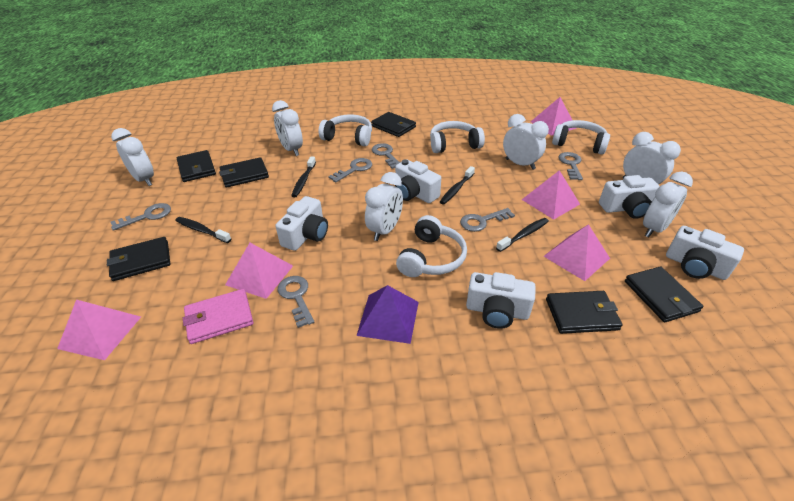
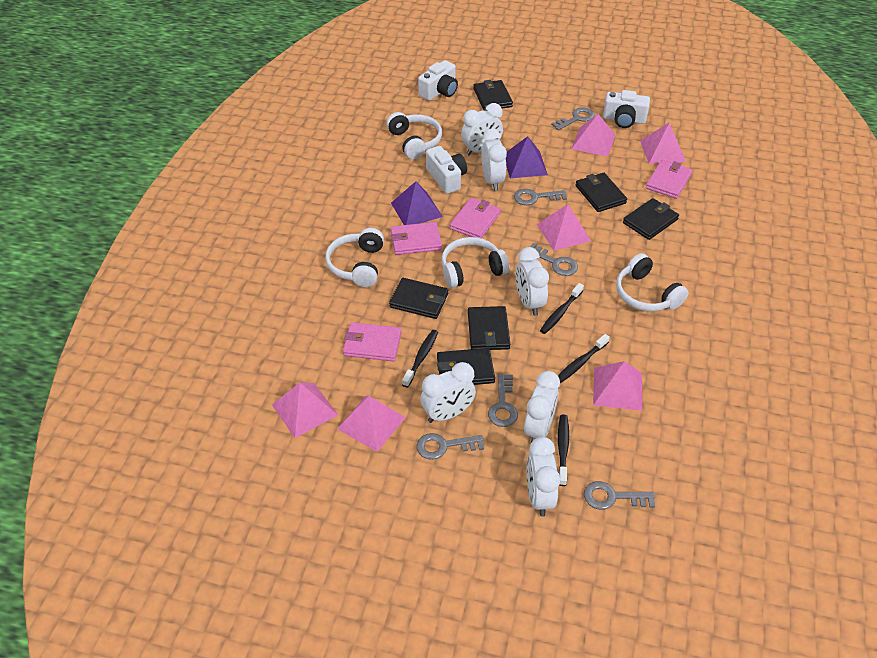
pink pyramid: 5 -> 6
pink wallet: 1 -> 4
purple pyramid: 1 -> 2
white camera: 5 -> 3

